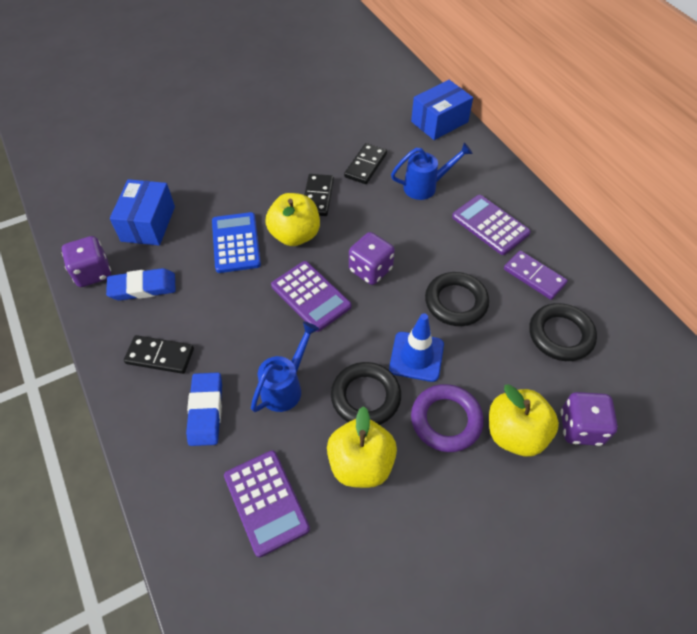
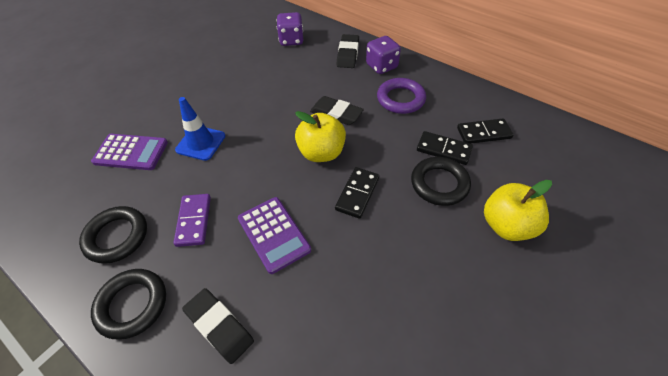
black eraser: 0 -> 3
blue box: 2 -> 0
blue calculator: 1 -> 0
blue eraser: 2 -> 0
blue watering can: 2 -> 0
purple calculator: 3 -> 2
purple dice: 3 -> 2
yellow apple: 3 -> 2

